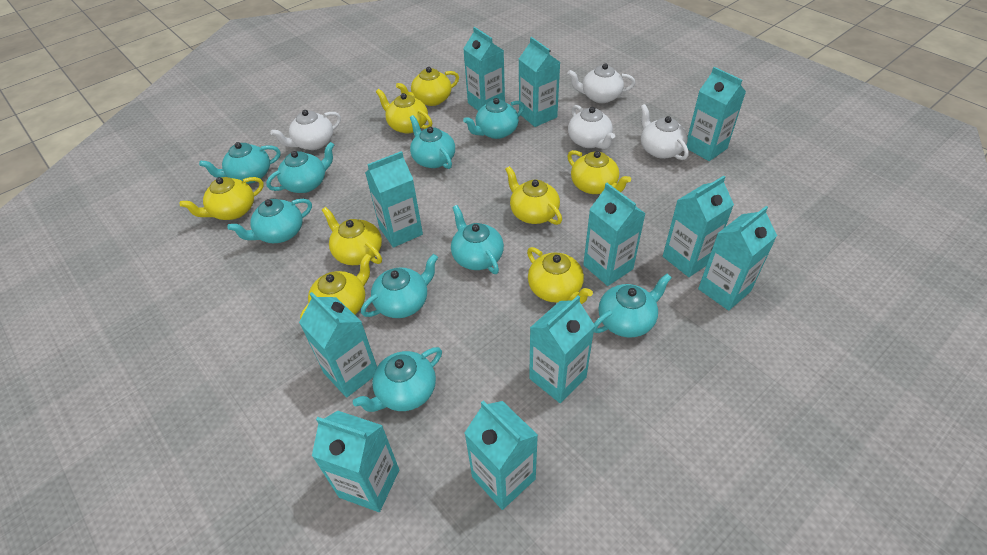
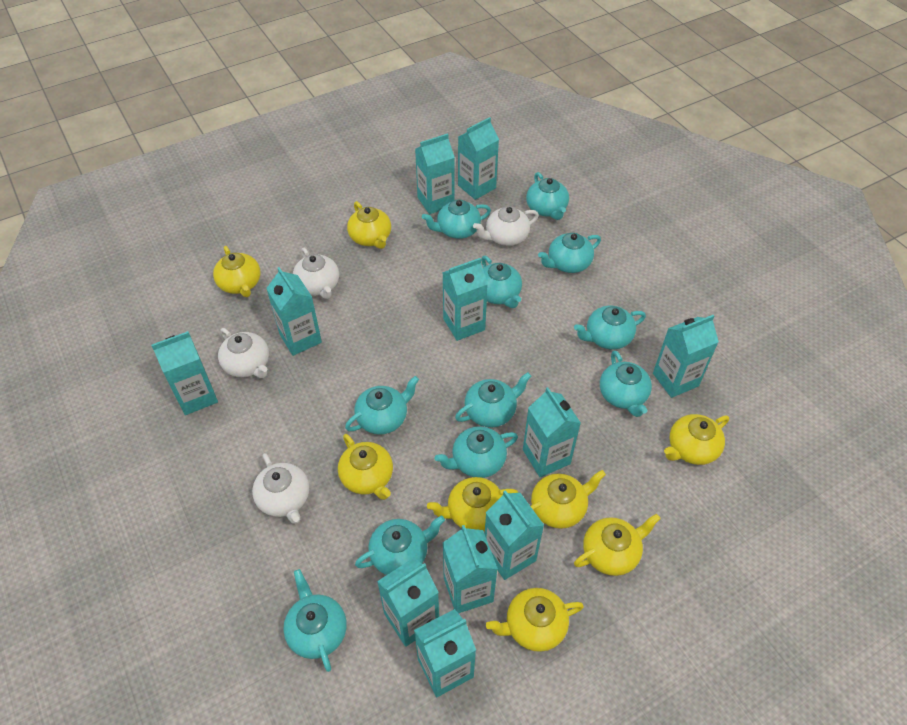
turquoise teapot: 9 -> 11

